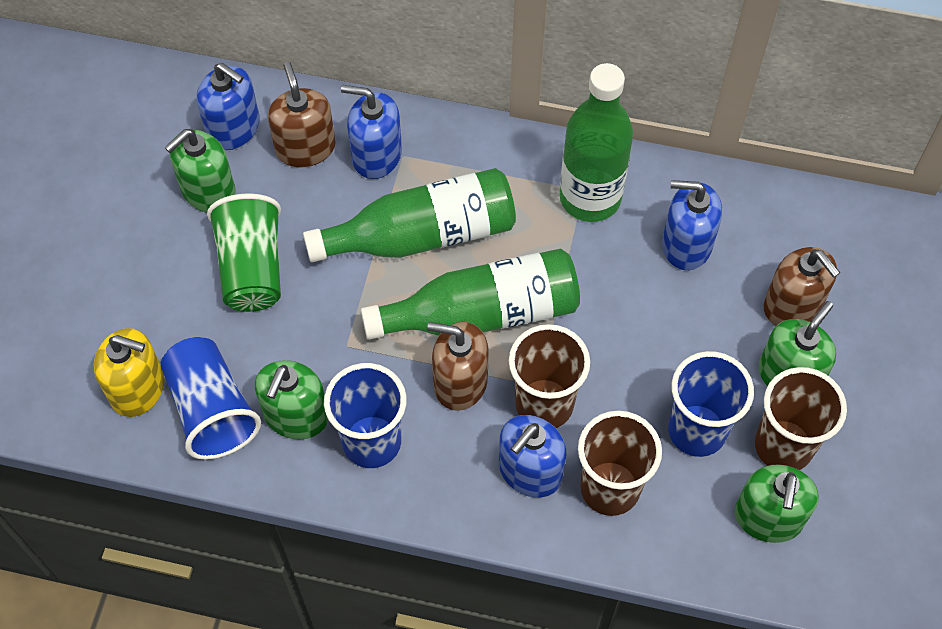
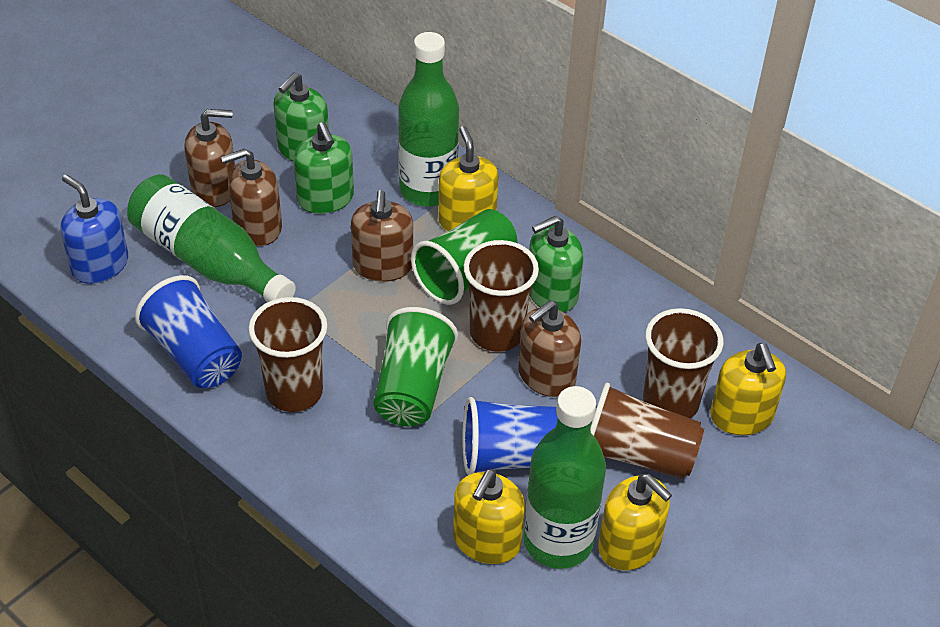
blue cup: 3 -> 2
blue soap dispenser: 4 -> 1
brown cup: 3 -> 4
brown soap dispenser: 3 -> 4
green cup: 1 -> 2
green soap dispenser: 4 -> 3
yellow soap dispenser: 1 -> 4

